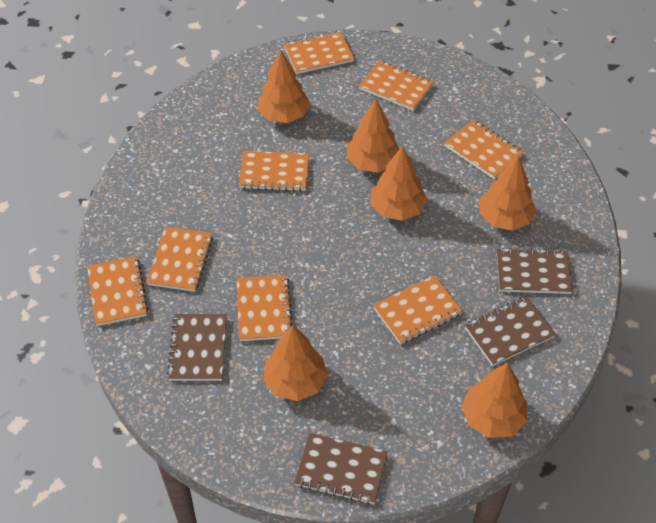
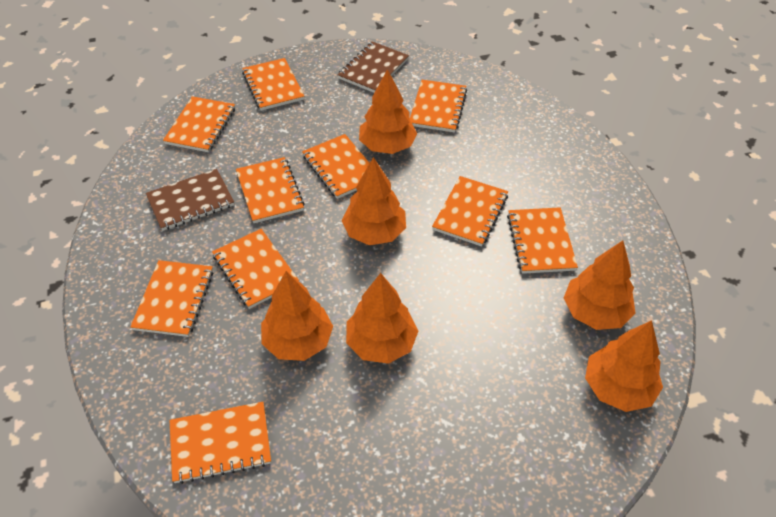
brown notebook: 4 -> 2
orange notebook: 8 -> 10

